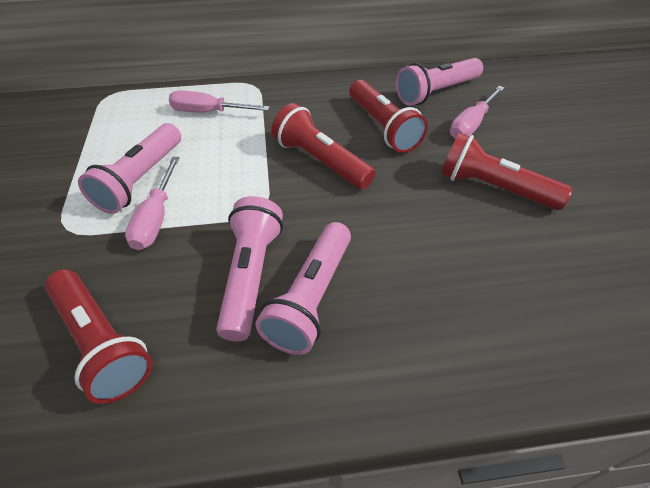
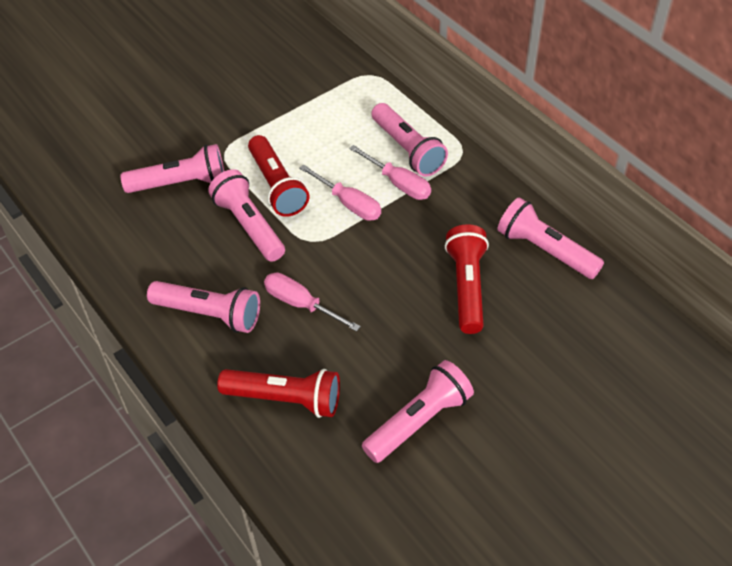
pink flashlight: 4 -> 6
red flashlight: 4 -> 3

